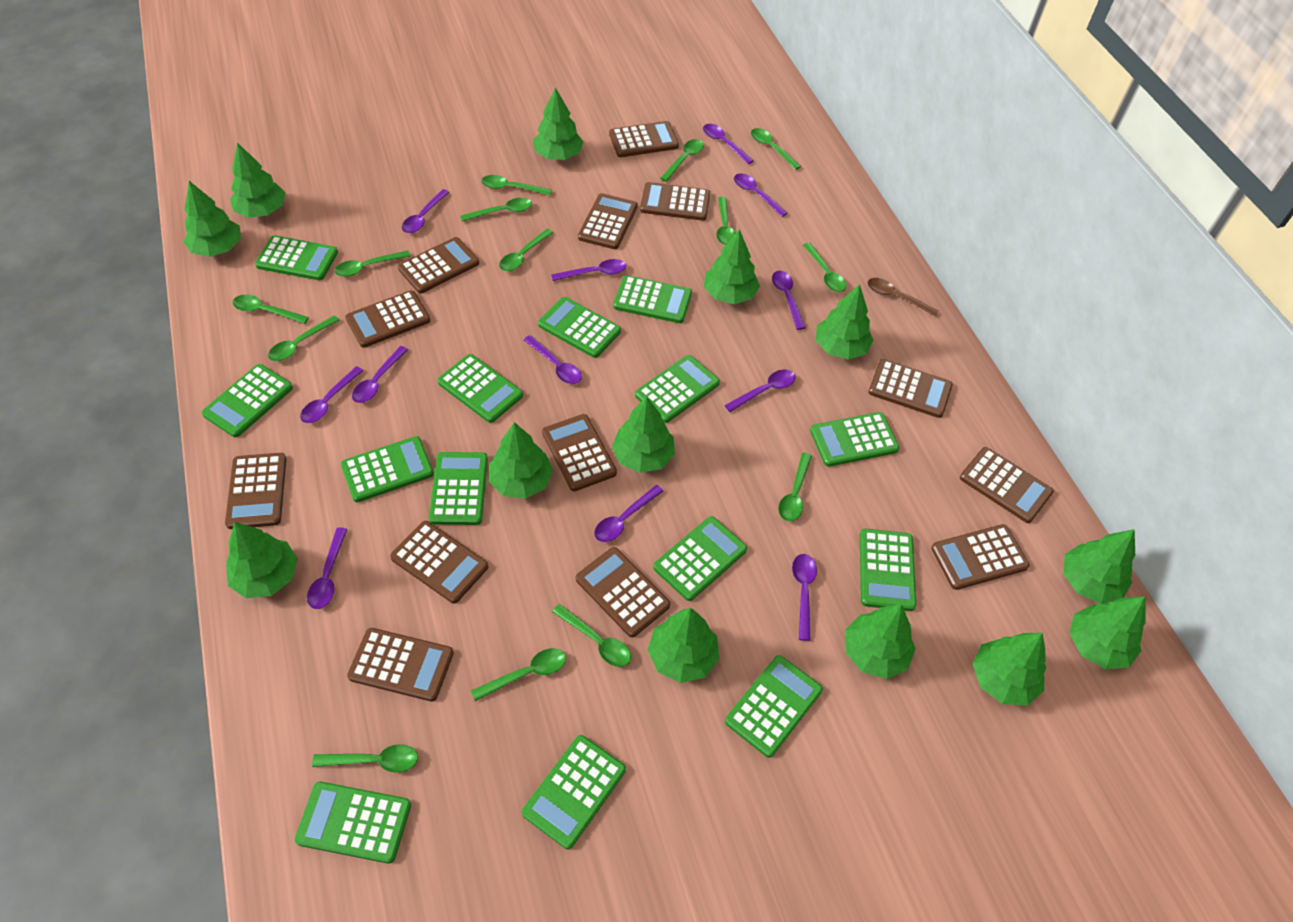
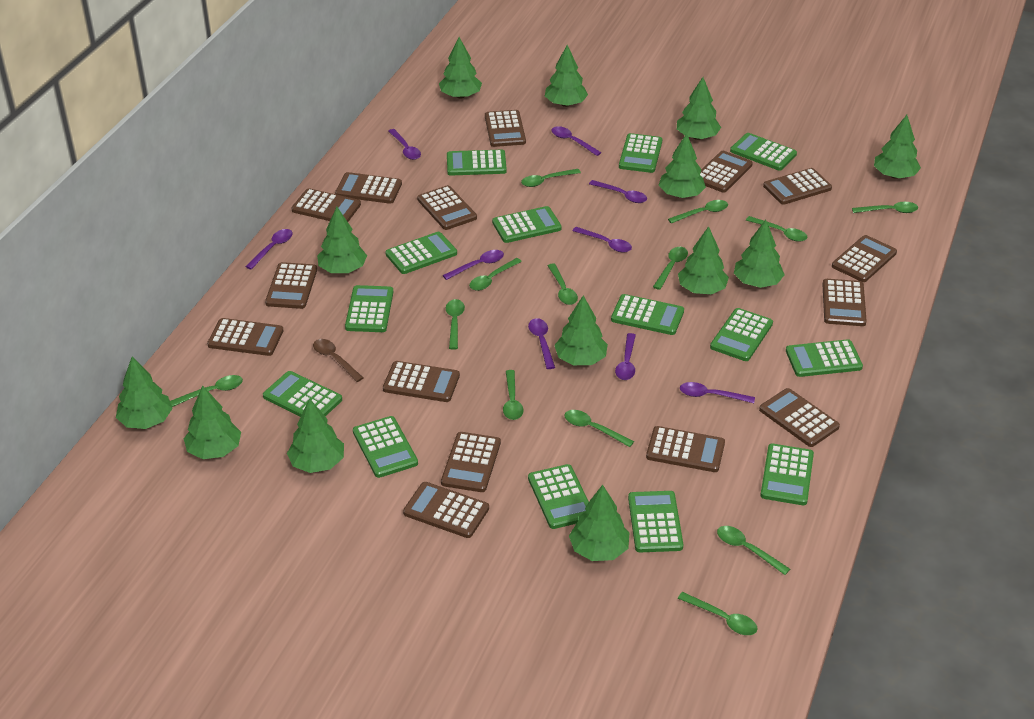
brown calculator: 13 -> 15
green spoon: 14 -> 13
purple spoon: 12 -> 9

